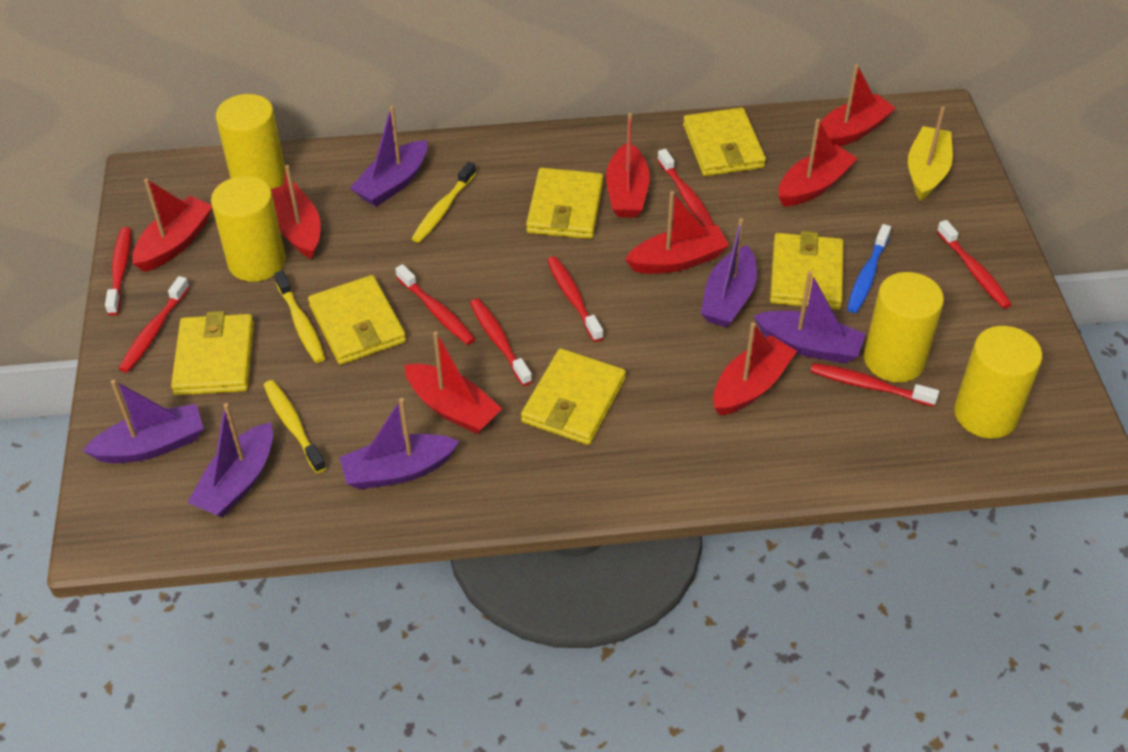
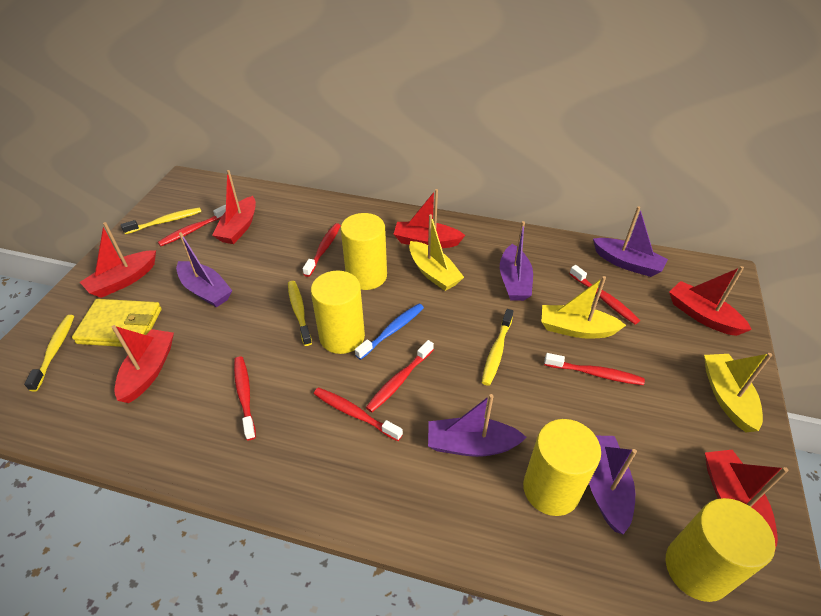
purple boat: 6 -> 5
red boat: 8 -> 6
red toothbrush: 8 -> 7
yellow boat: 1 -> 3
yellow toothbrush: 3 -> 4
yellow wallet: 6 -> 1

